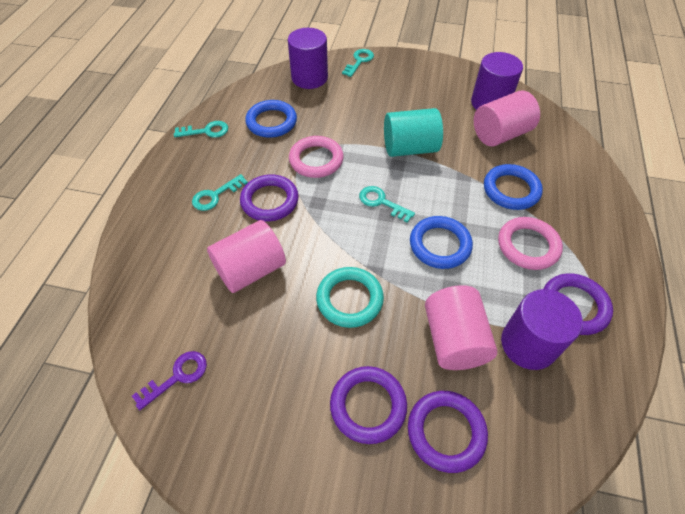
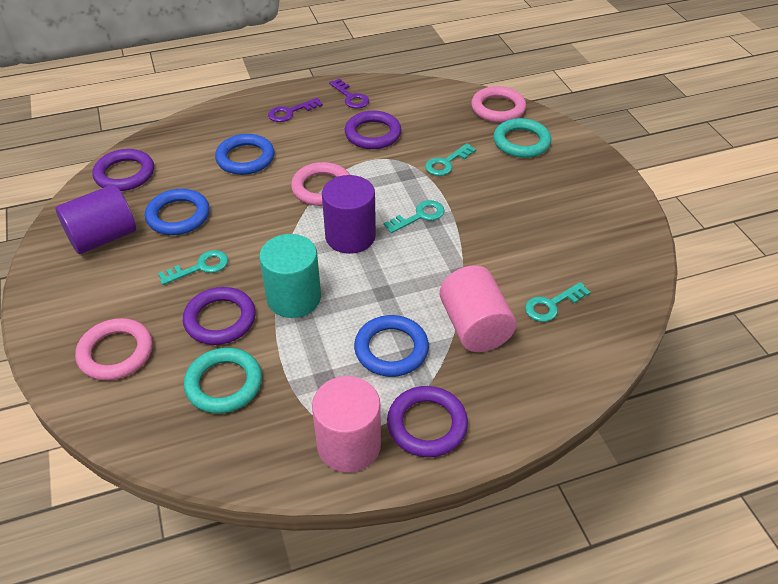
pink cylinder: 3 -> 2
pink ring: 2 -> 3
purple cylinder: 3 -> 2
purple key: 1 -> 2
turquoise ring: 1 -> 2

